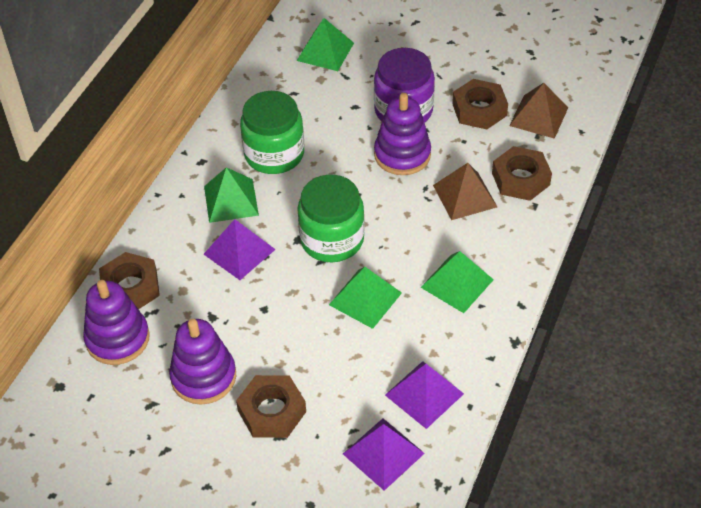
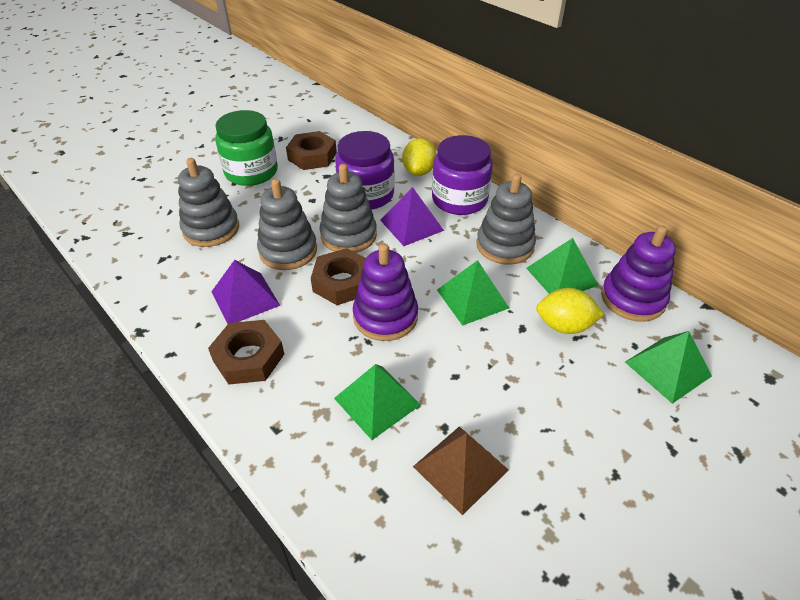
brown nut: 4 -> 3
brown pyramid: 2 -> 1
green jar: 2 -> 1
grey stacking toy: 0 -> 4
purple jar: 1 -> 2
purple pyramid: 3 -> 2
purple stacking toy: 3 -> 2
yellow lemon: 0 -> 2

